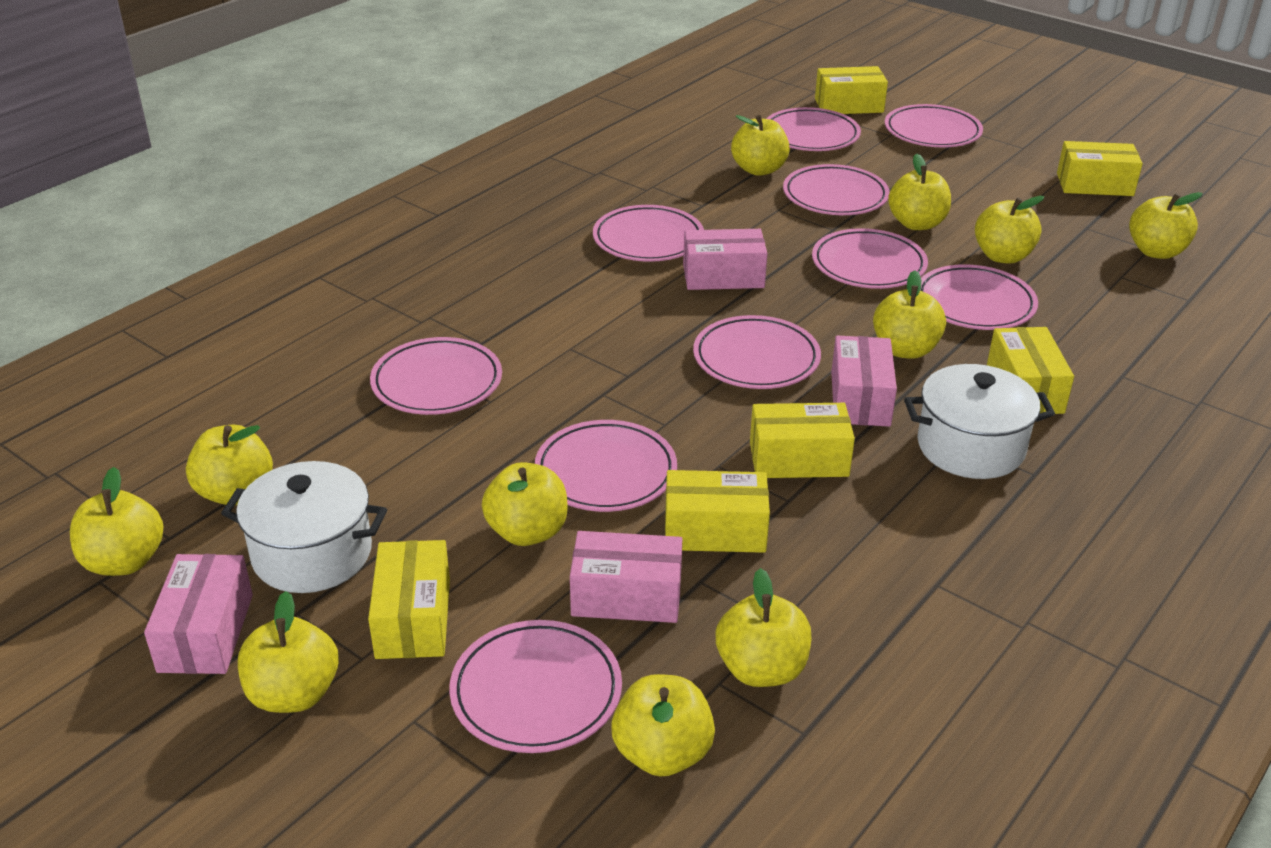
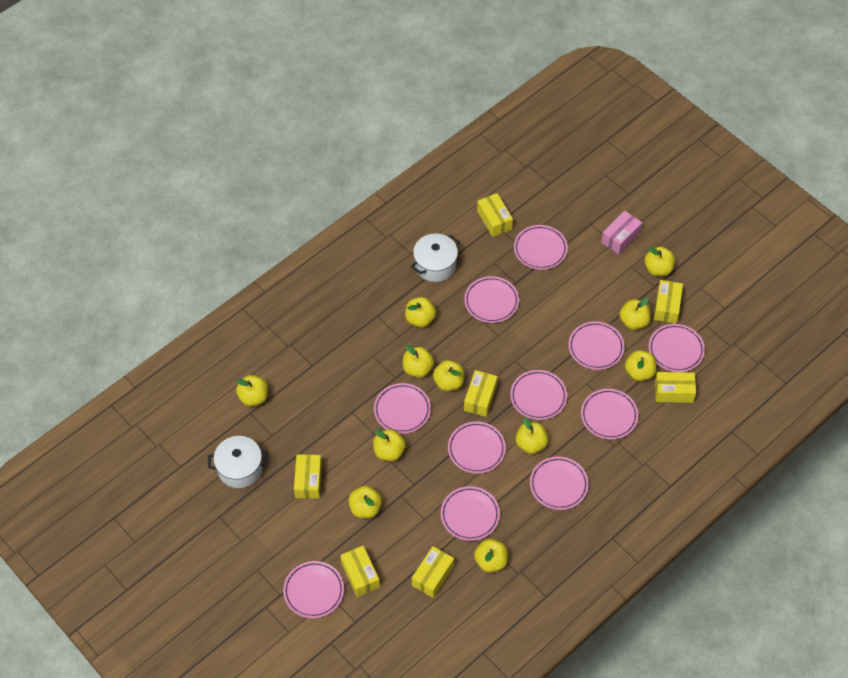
pink box: 4 -> 1
pink plate: 10 -> 11
yellow box: 6 -> 7

